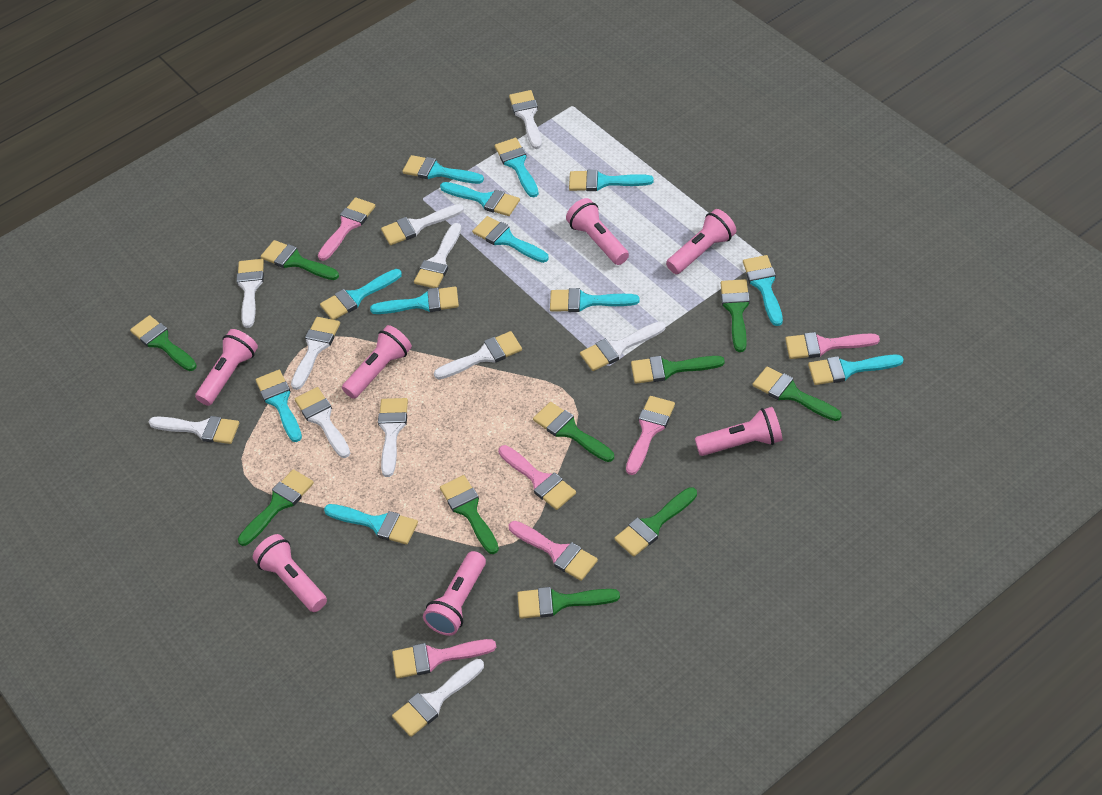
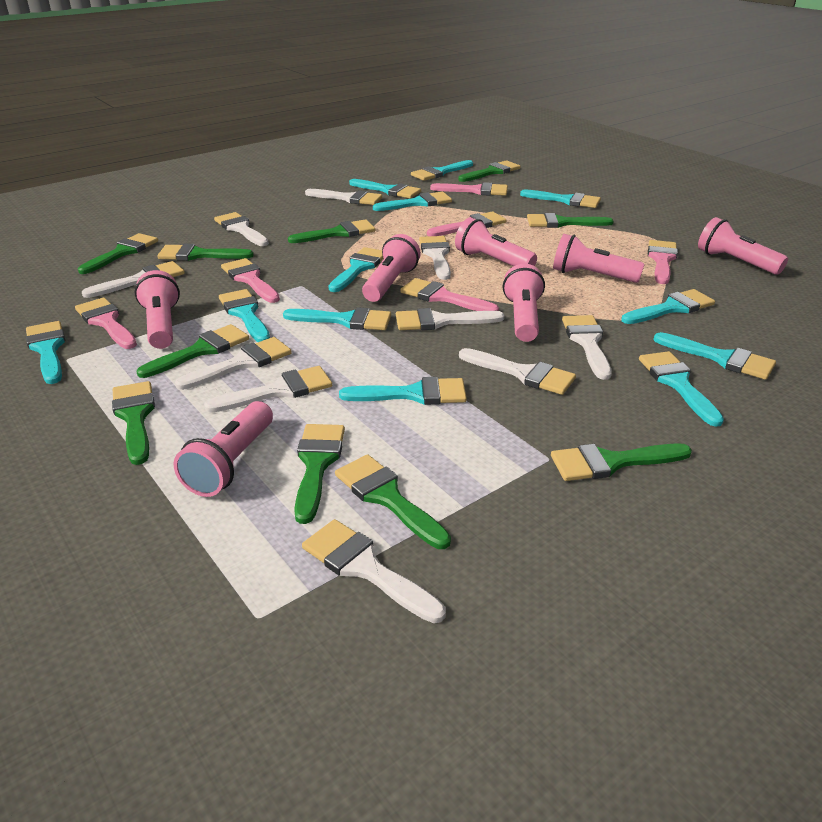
white brush: 11 -> 10

